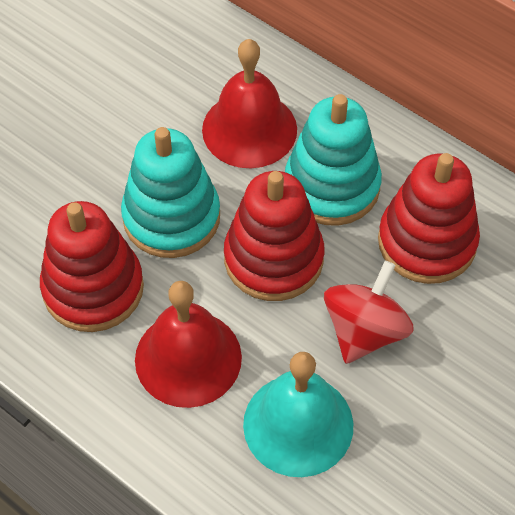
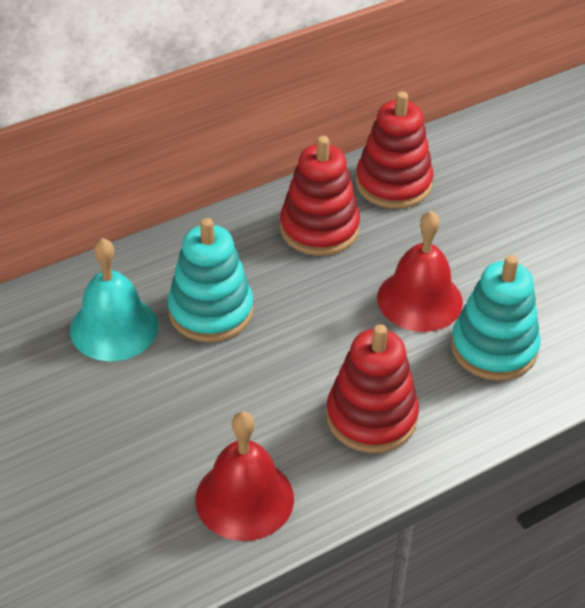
red spinning top: 1 -> 0

